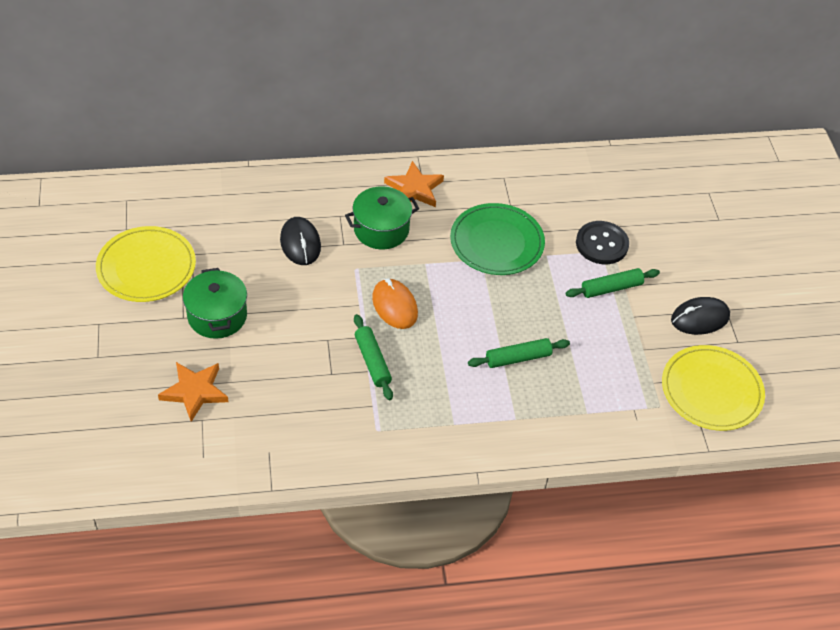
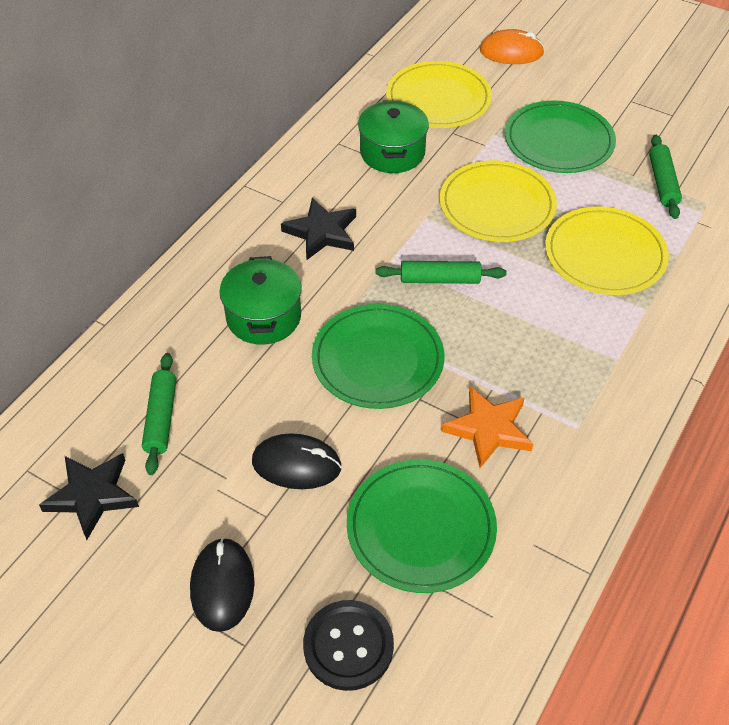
black star: 0 -> 2
green plate: 1 -> 3
orange star: 2 -> 1
yellow plate: 2 -> 3

